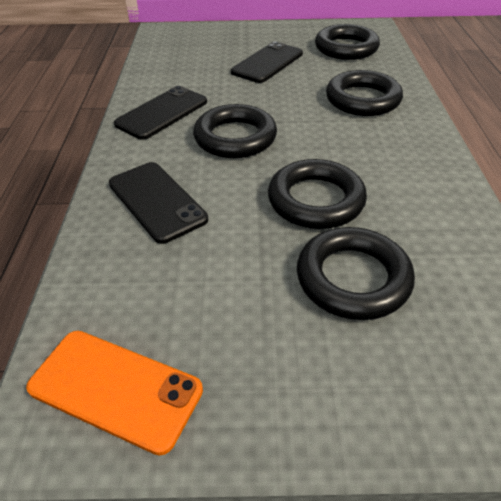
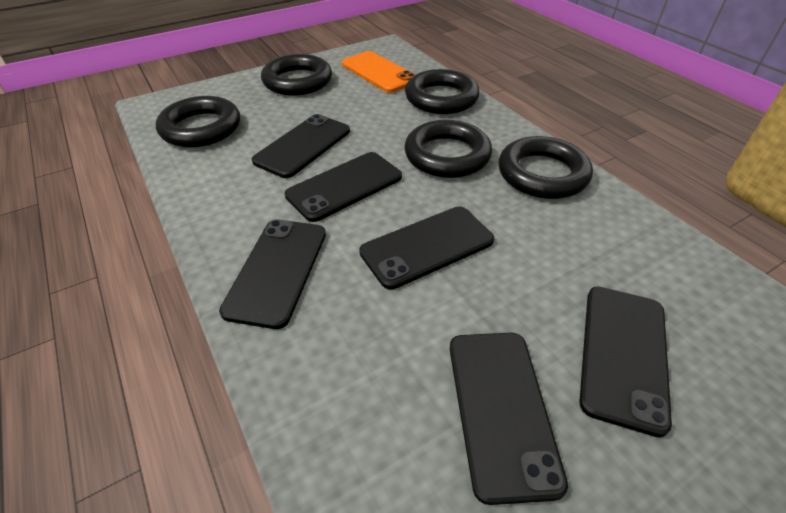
black phone: 3 -> 6

